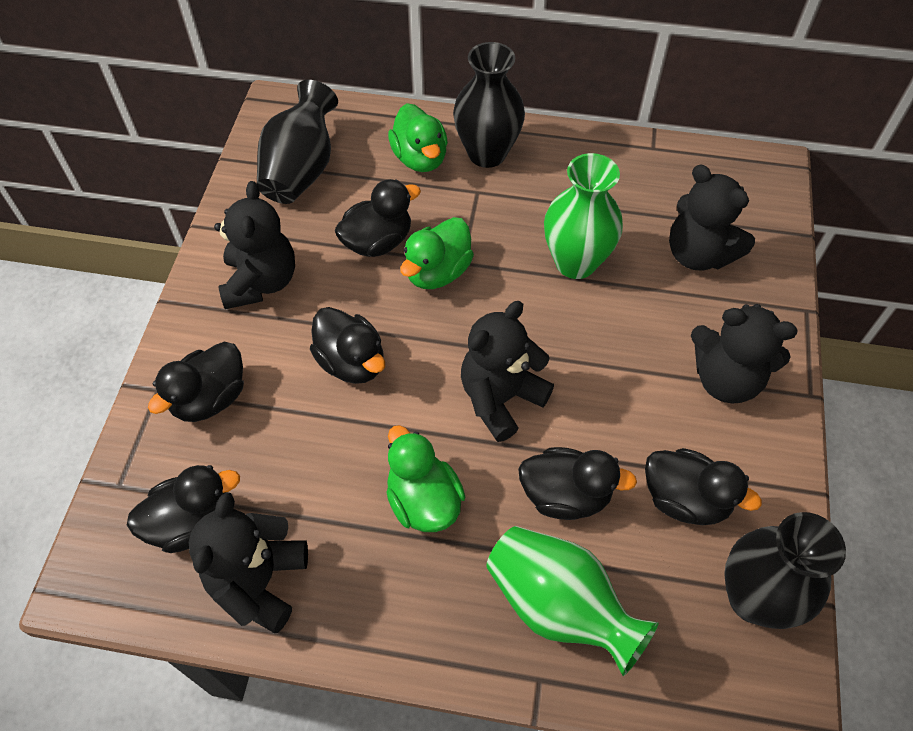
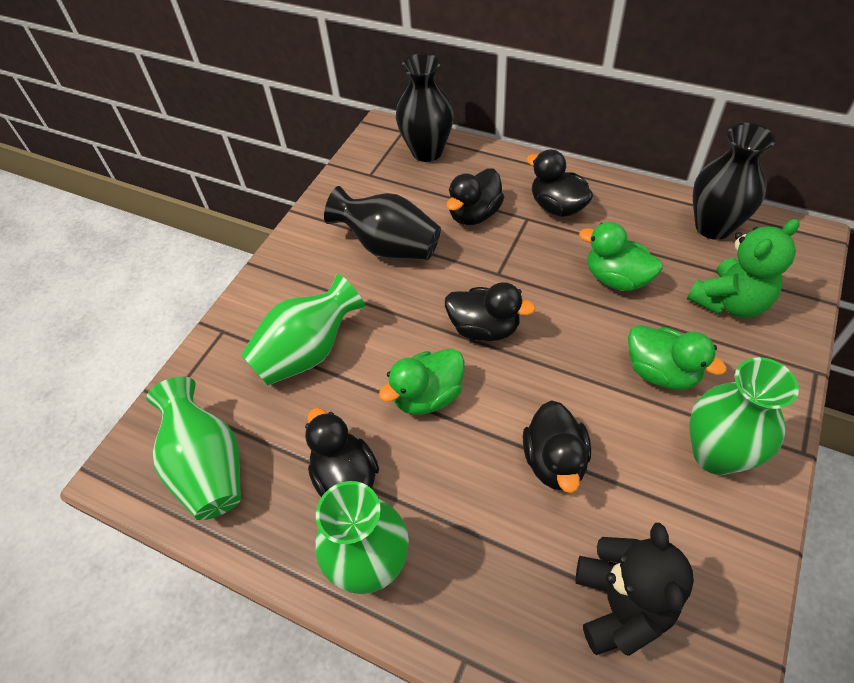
black duck: 6 -> 5
black teddy bear: 5 -> 1
green teddy bear: 0 -> 1
green vase: 2 -> 4

